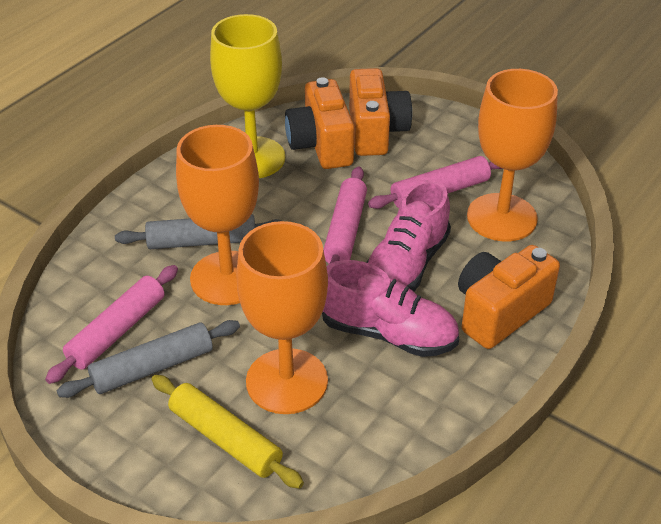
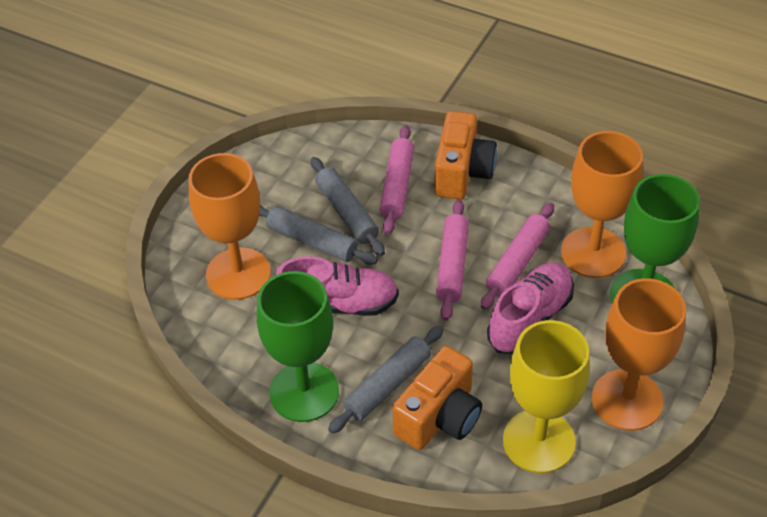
green goblet: 0 -> 2
grey rolling pin: 2 -> 3
orange camera: 3 -> 2
yellow rolling pin: 1 -> 0

